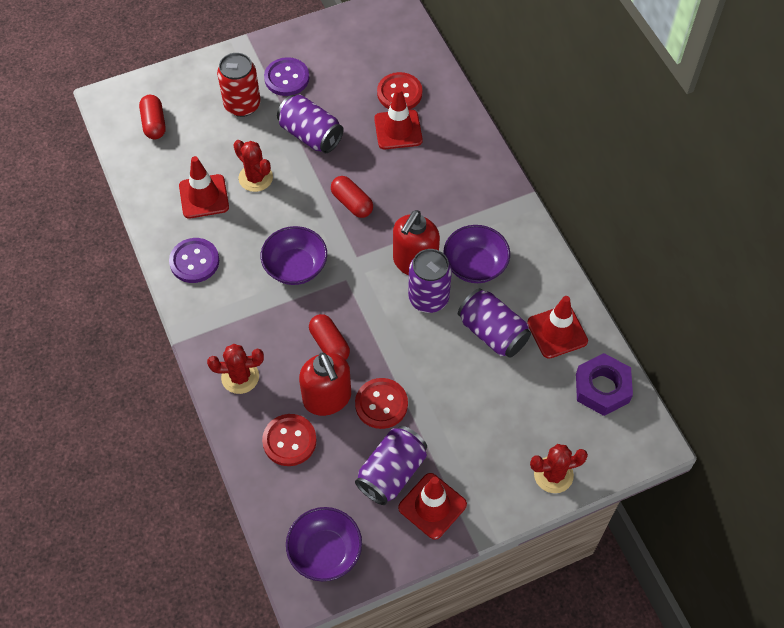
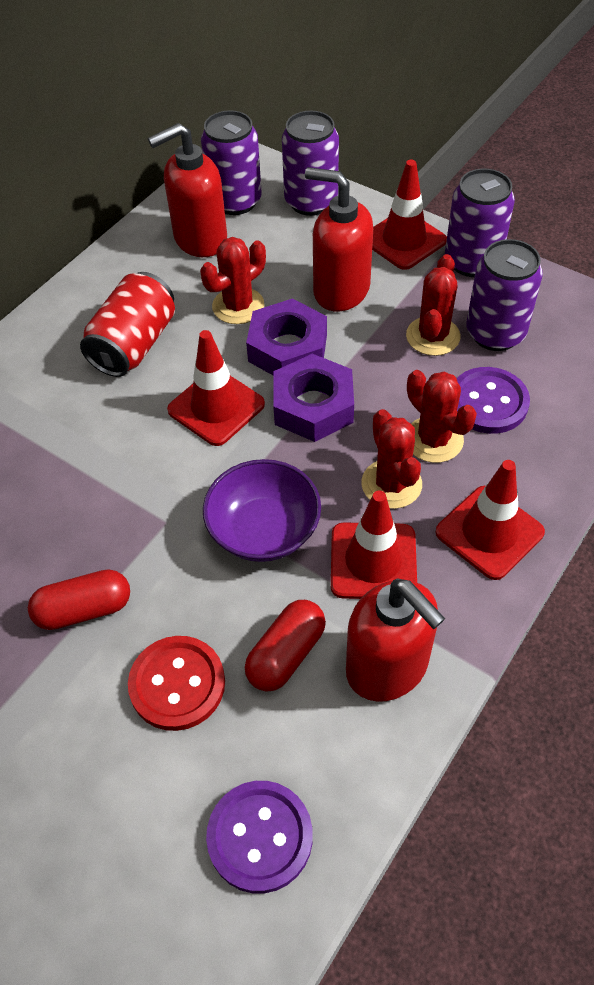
purple bowl: 3 -> 1
purple nut: 1 -> 2
red button: 3 -> 1
red cactus: 3 -> 4
red capsule: 3 -> 2
red soap dispenser: 2 -> 3

